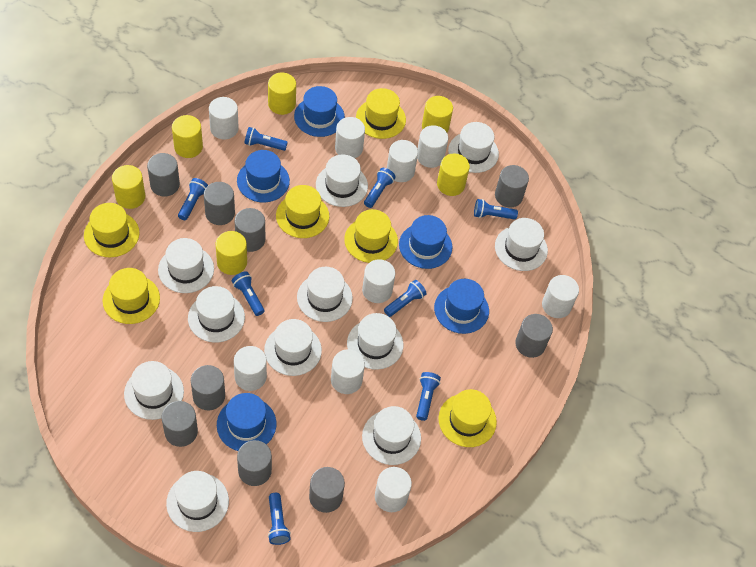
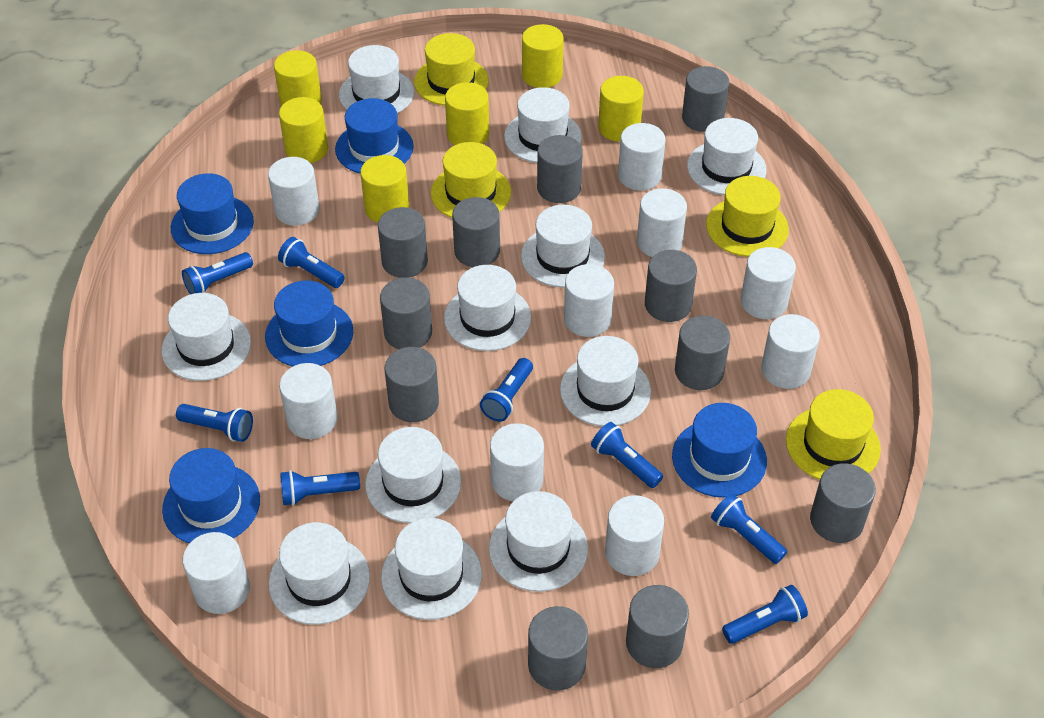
grey cylinder: 9 -> 11
white cylinder: 9 -> 10
yellow hat: 6 -> 4

